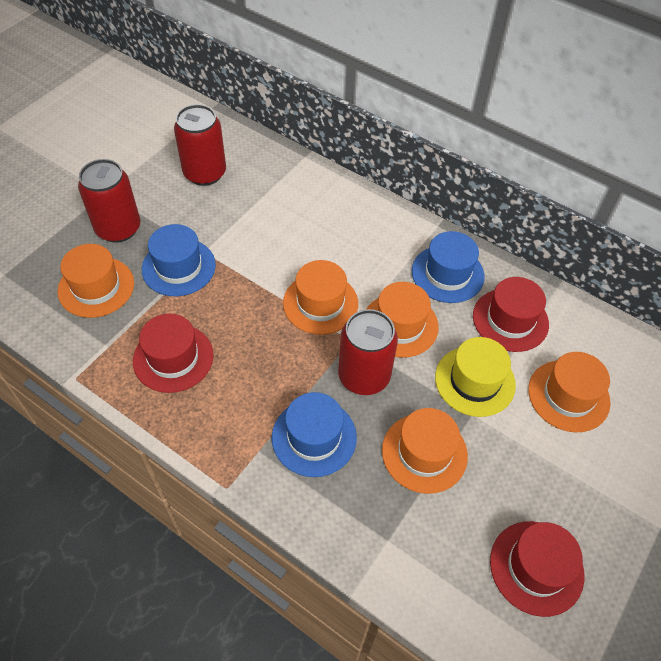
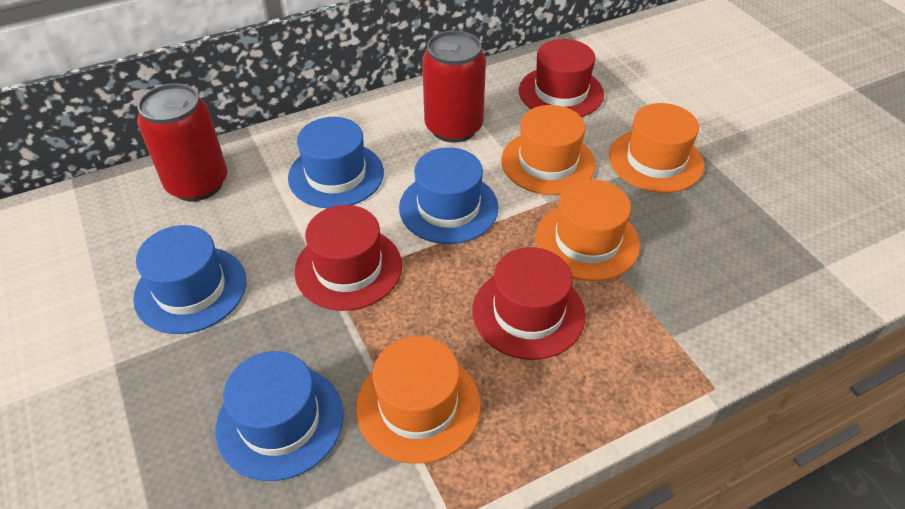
blue hat: 3 -> 4
orange hat: 5 -> 4
red can: 3 -> 2
yellow hat: 1 -> 0

